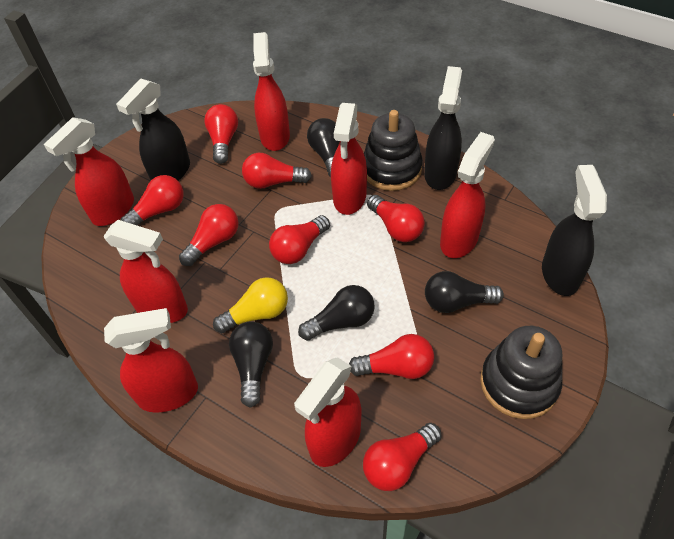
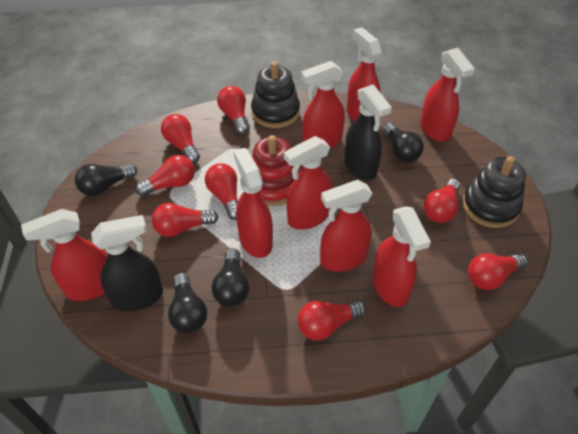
black spray bottle: 3 -> 2
red spray bottle: 7 -> 8
red stacking toy: 0 -> 1
yellow light bulb: 1 -> 0

